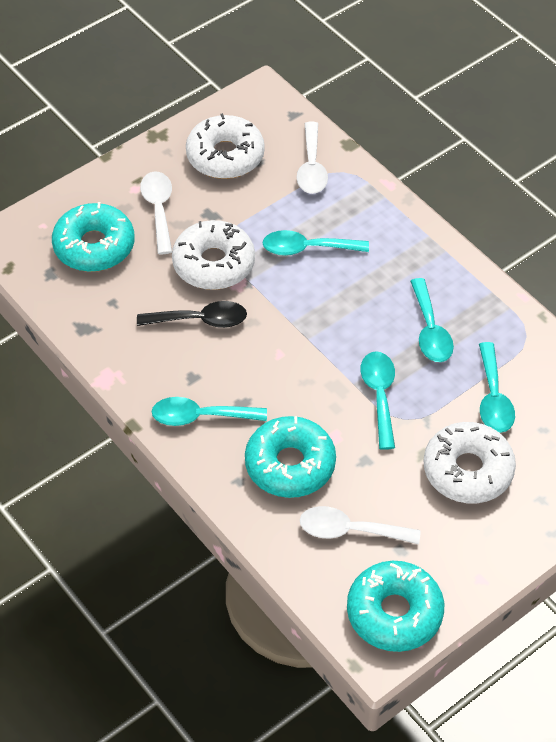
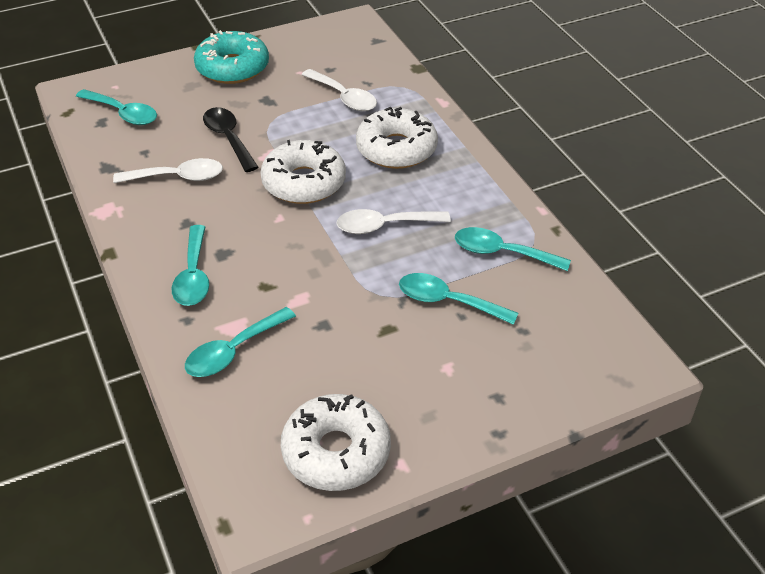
turquoise donut: 3 -> 1

